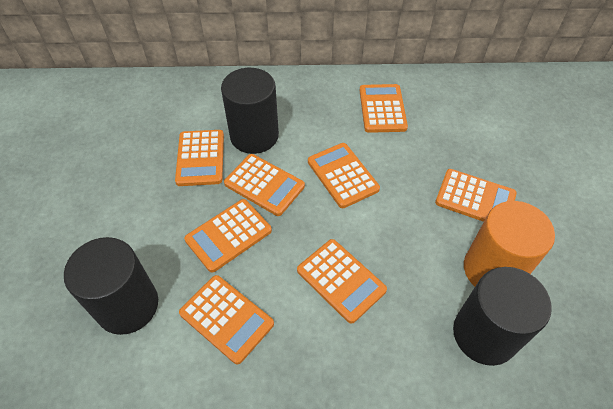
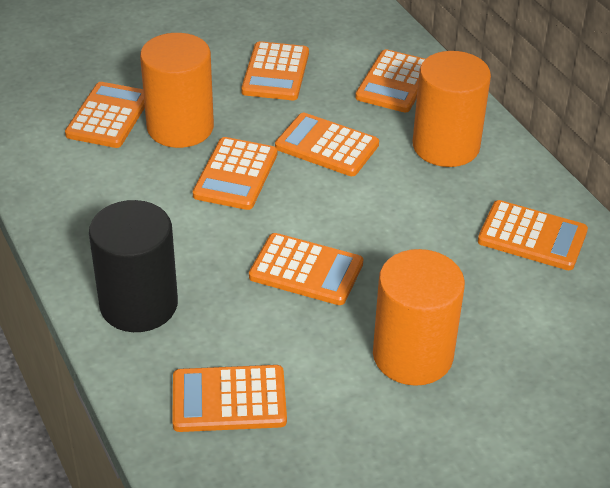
black cylinder: 3 -> 1
orange cylinder: 1 -> 3

